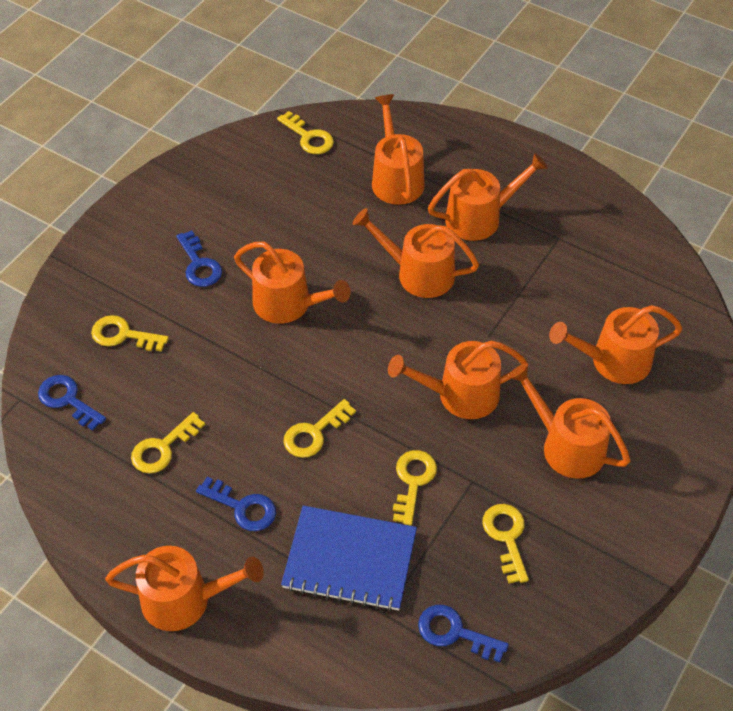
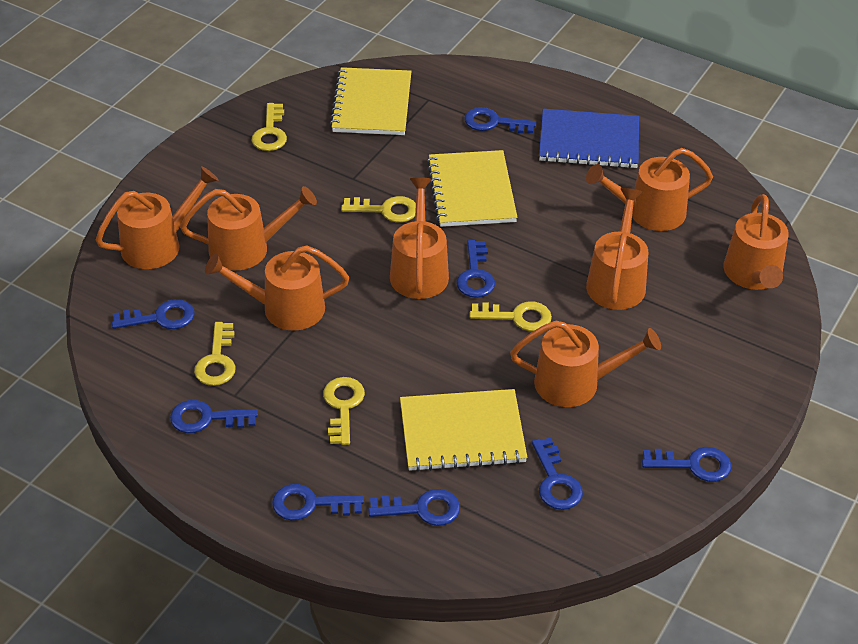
blue key: 4 -> 8
yellow key: 6 -> 5
yellow notebook: 0 -> 3

